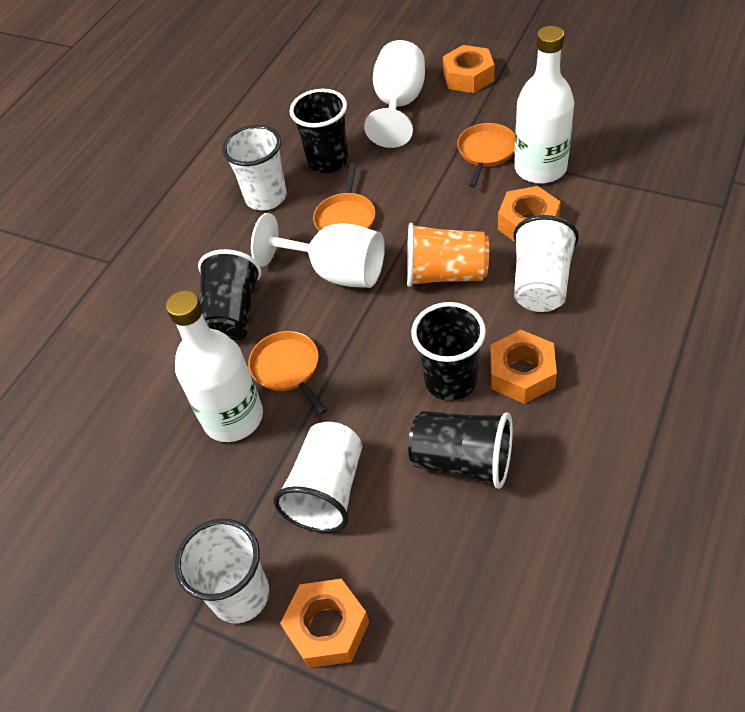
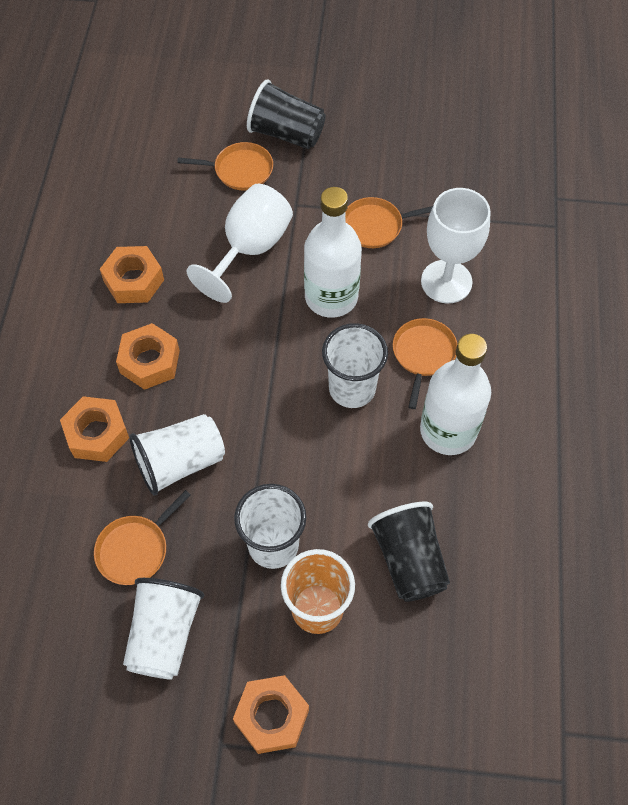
black cup: 4 -> 2
orange pan: 3 -> 4

